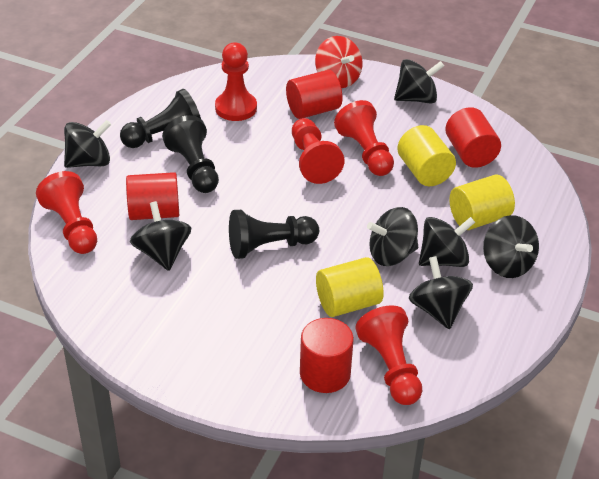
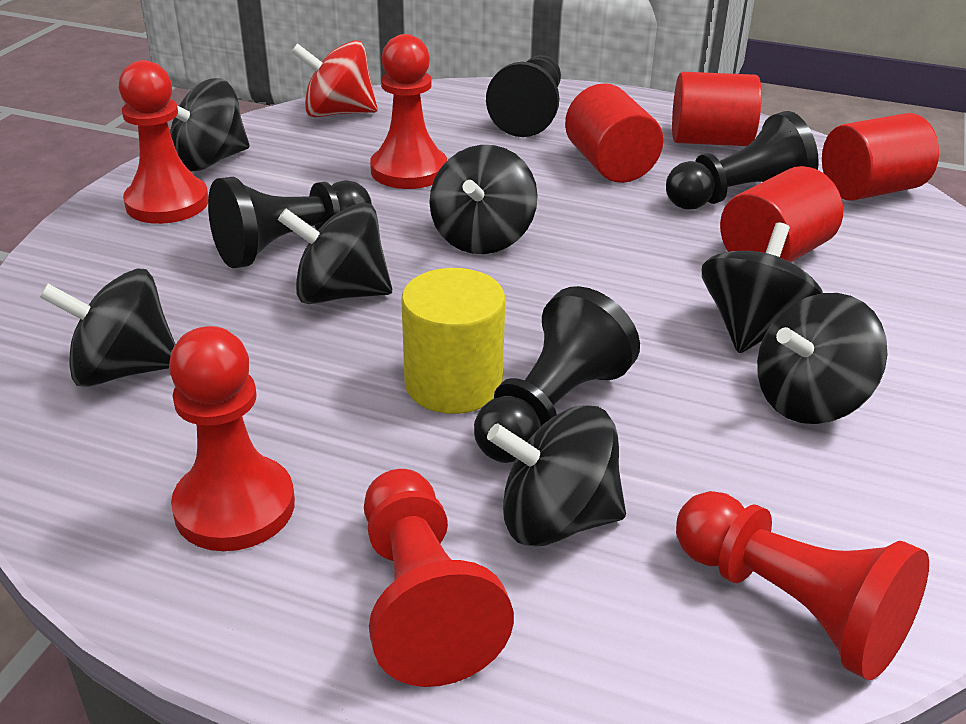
black pawn: 3 -> 4
yellow cylinder: 3 -> 1

